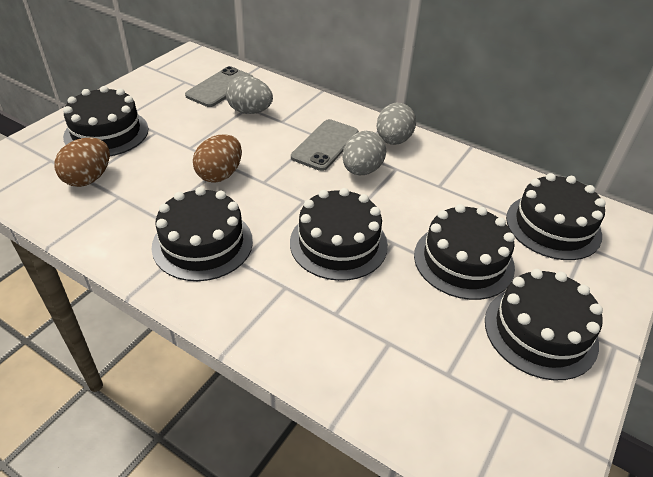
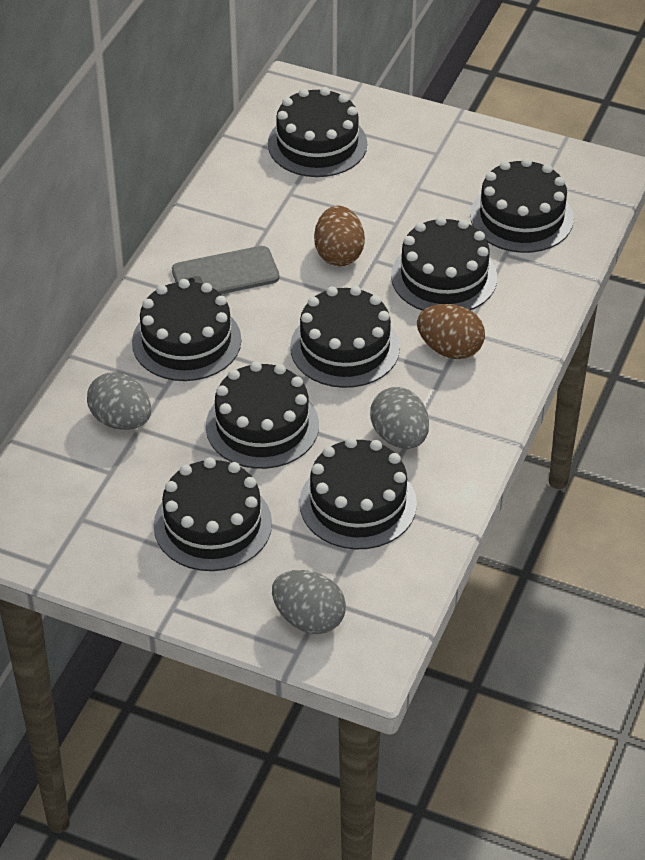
black cake: 6 -> 8
grey phone: 2 -> 1

